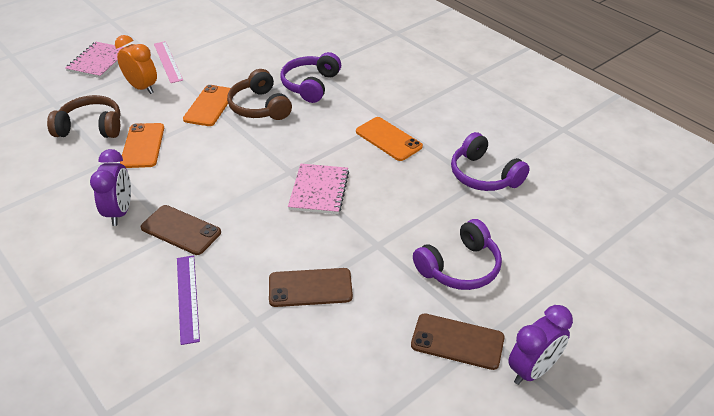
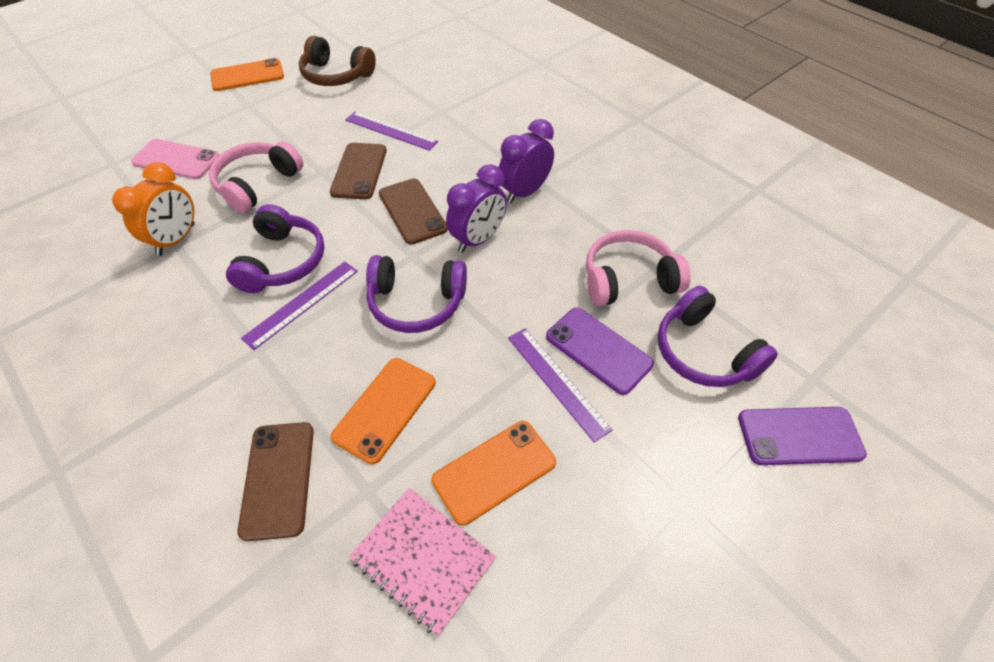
brown headphones: 2 -> 1
pink headphones: 0 -> 2
pink notebook: 2 -> 1
pink phone: 0 -> 1
pink ruler: 1 -> 0
purple phone: 0 -> 2
purple ruler: 1 -> 3

